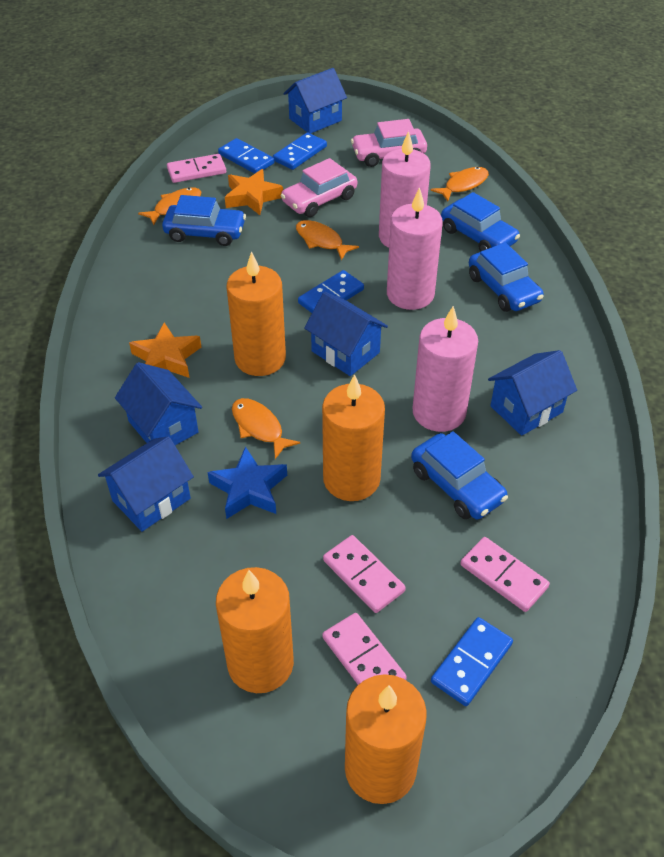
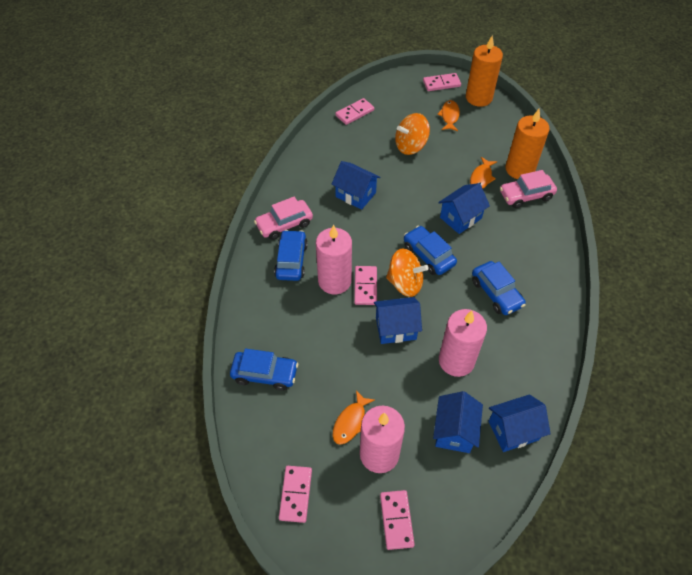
blue domino: 4 -> 0
blue star: 1 -> 0
orange candle: 4 -> 2
orange fish: 4 -> 3
orange spinning top: 0 -> 2
orange star: 2 -> 0
pink domino: 4 -> 5

